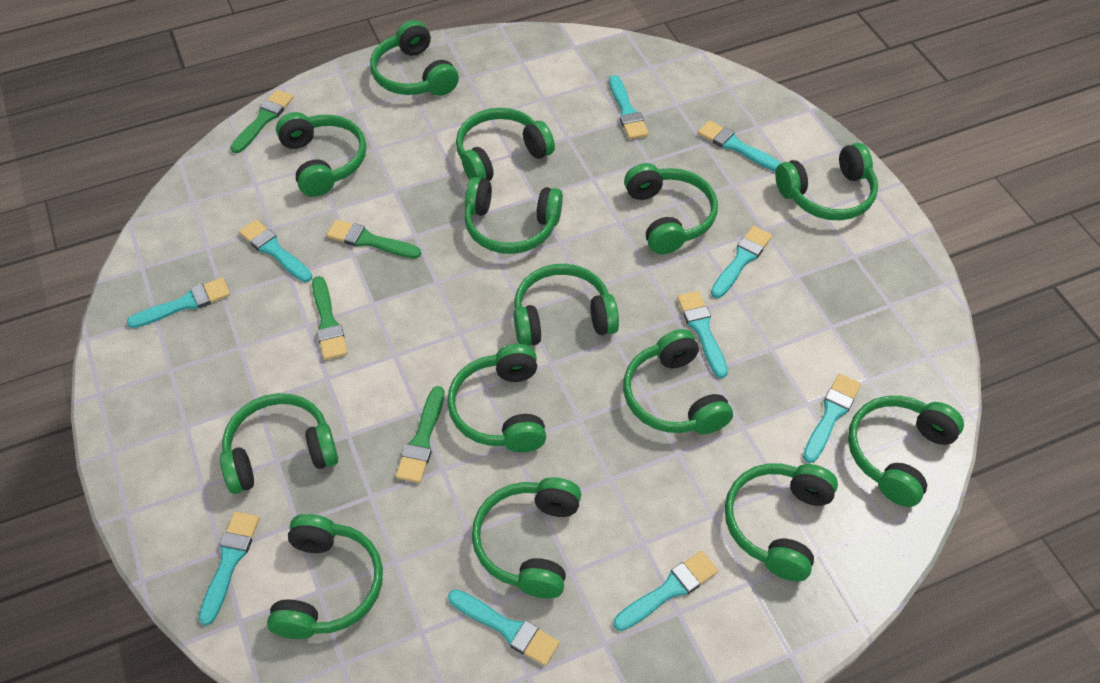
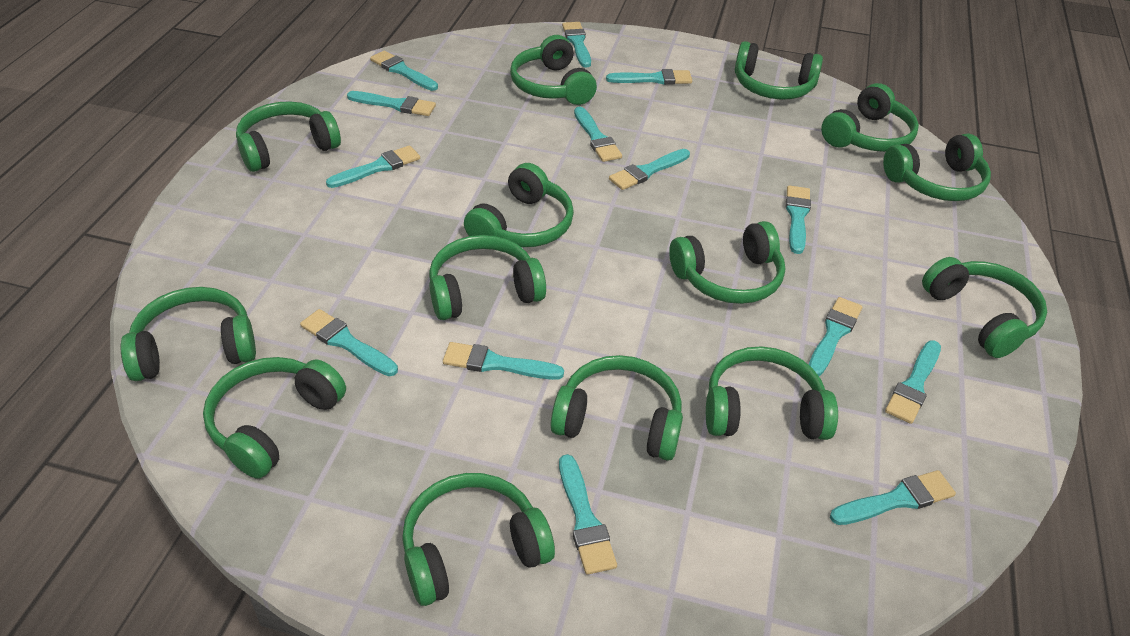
green brush: 4 -> 0
turquoise brush: 10 -> 14

